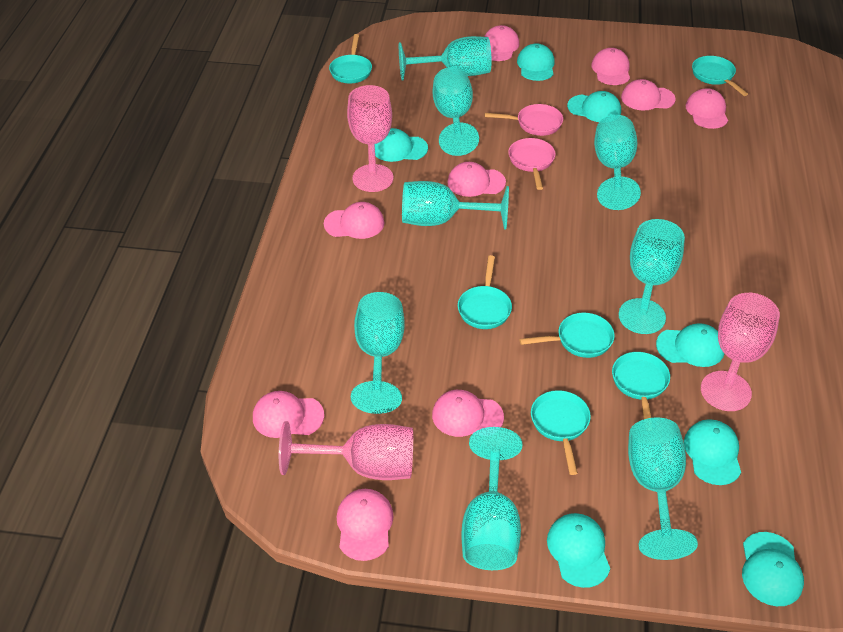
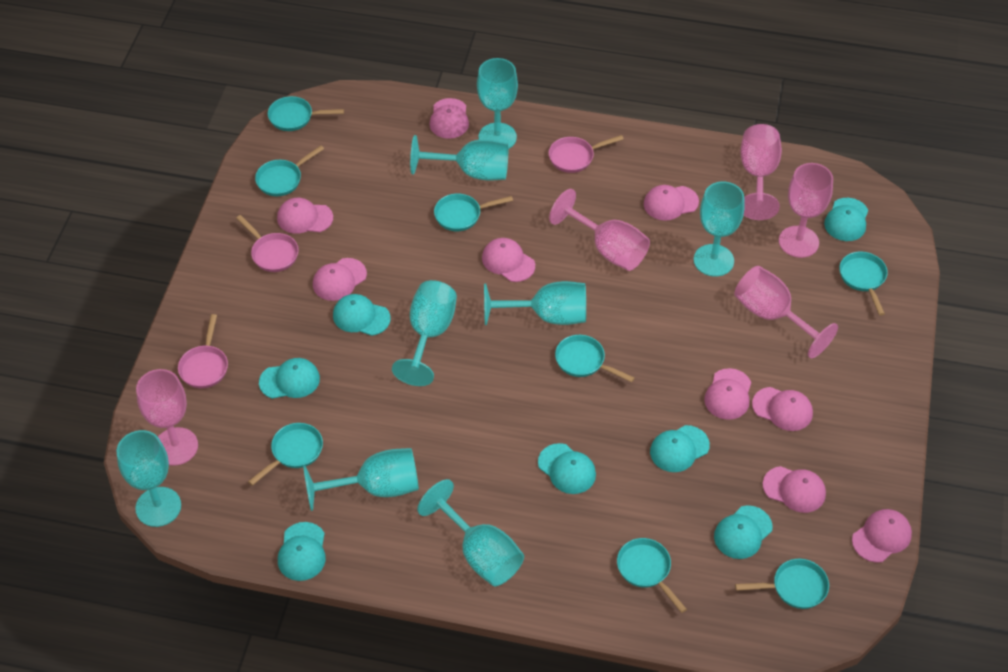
pink goblet: 3 -> 5
pink pan: 2 -> 3
turquoise pan: 6 -> 8

